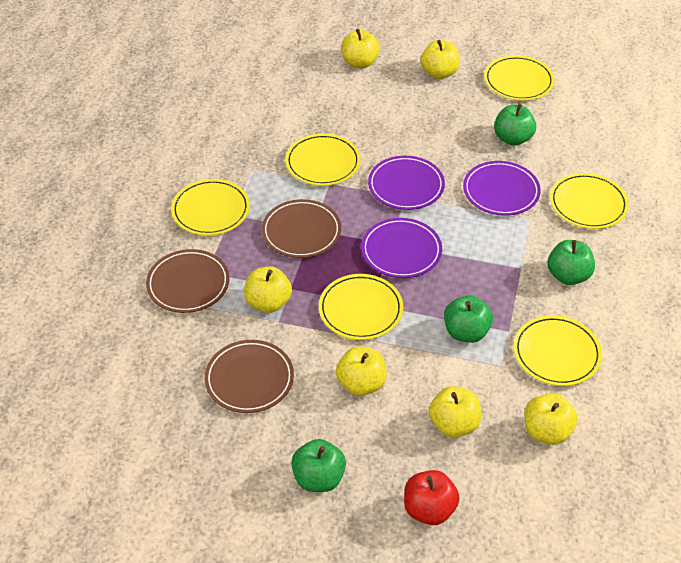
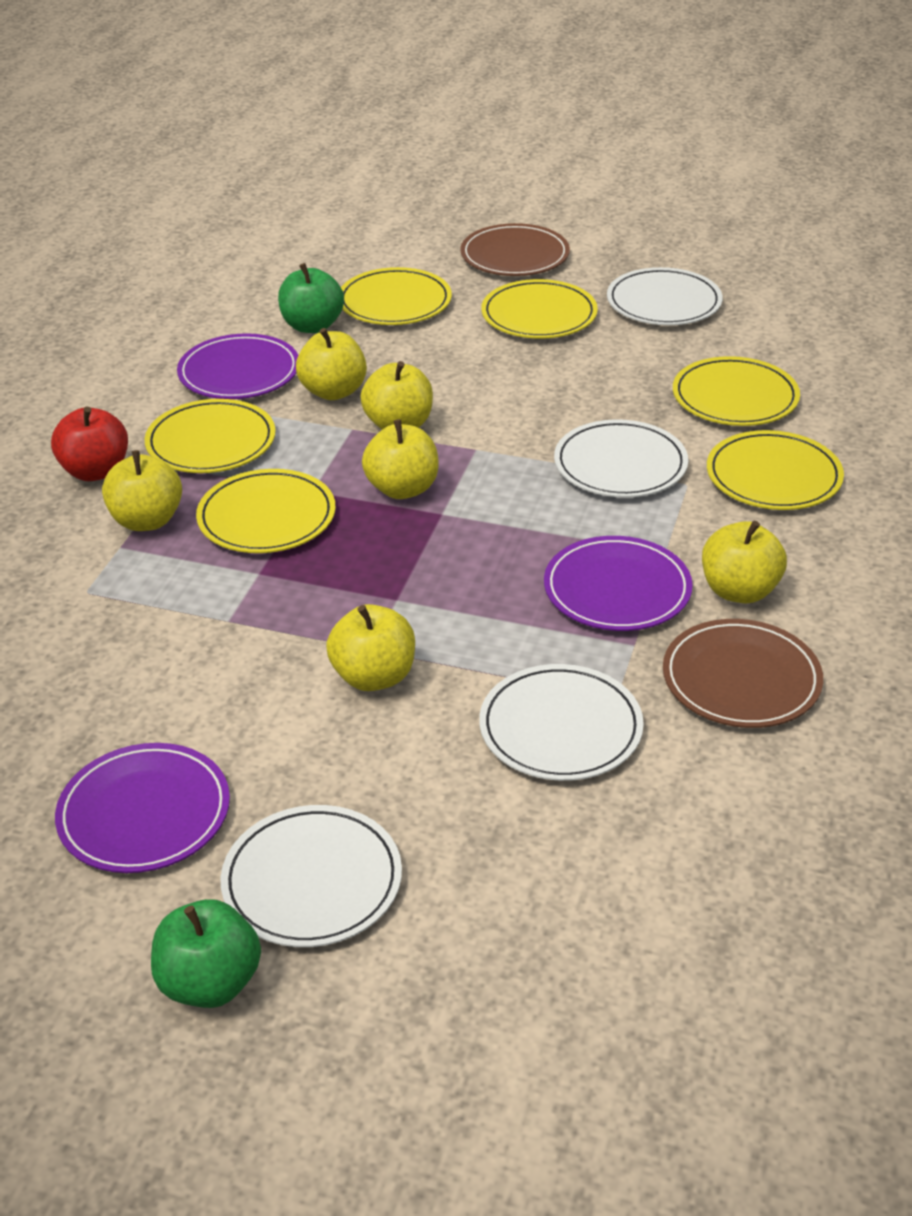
brown plate: 3 -> 2
green apple: 4 -> 2
white plate: 0 -> 4

